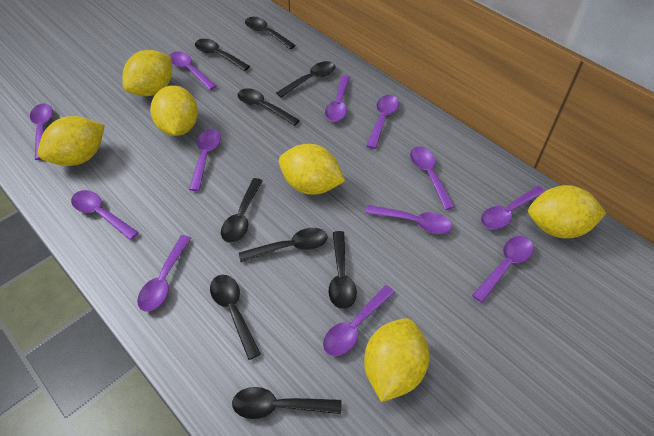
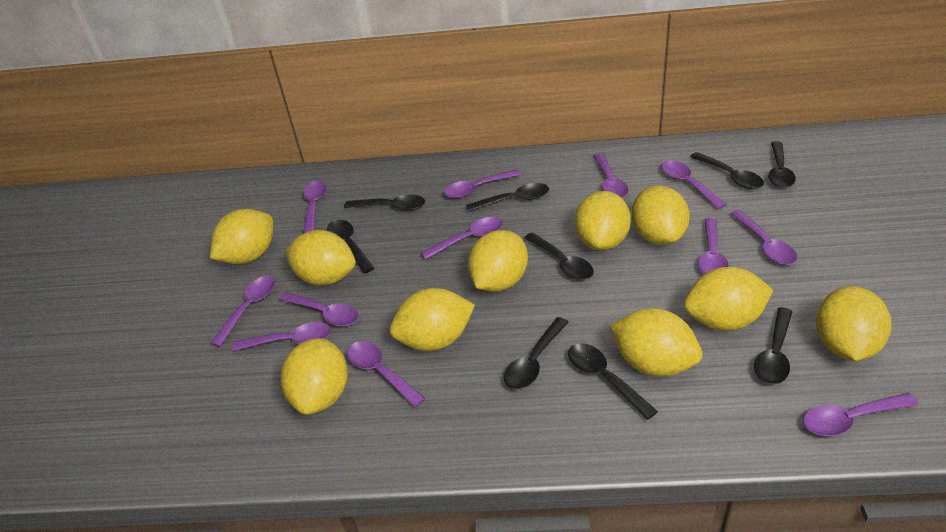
yellow lemon: 6 -> 10

